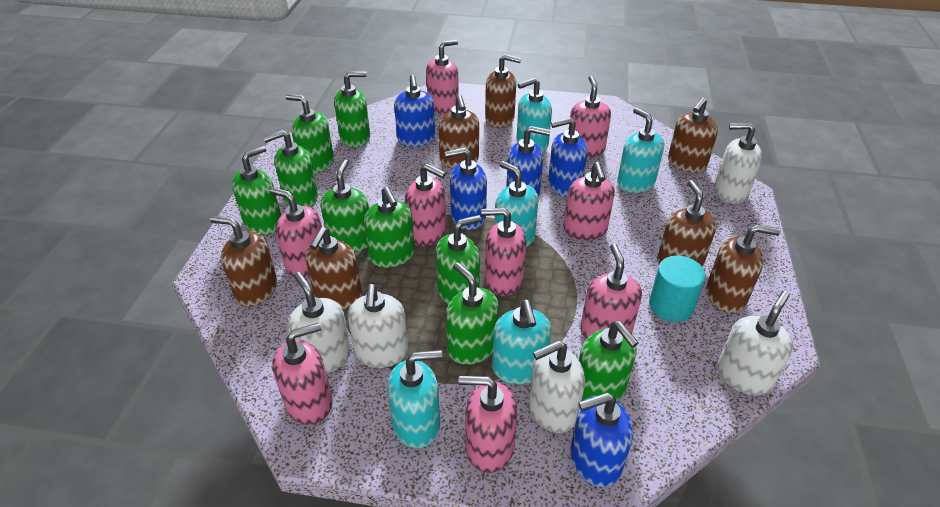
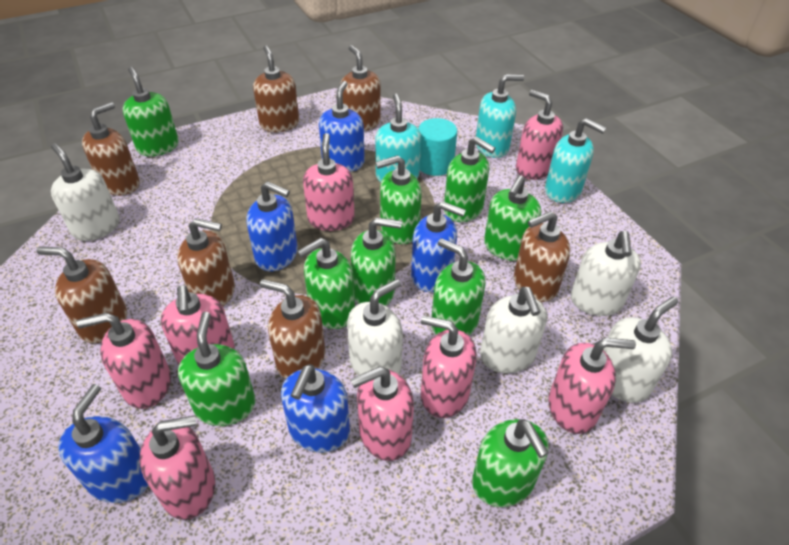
pink soap dispenser: 9 -> 8
turquoise soap dispenser: 5 -> 3

